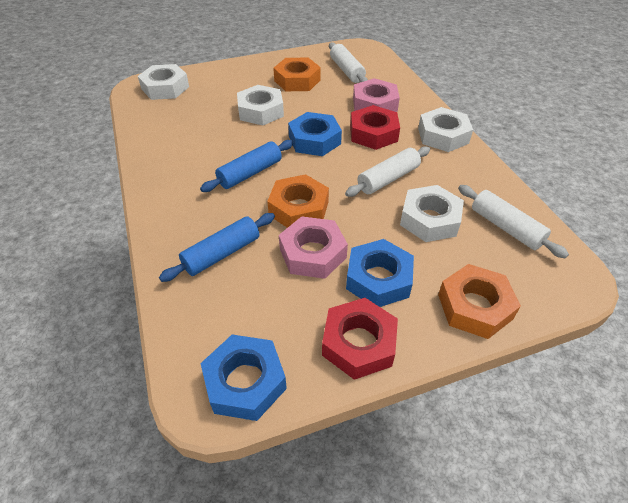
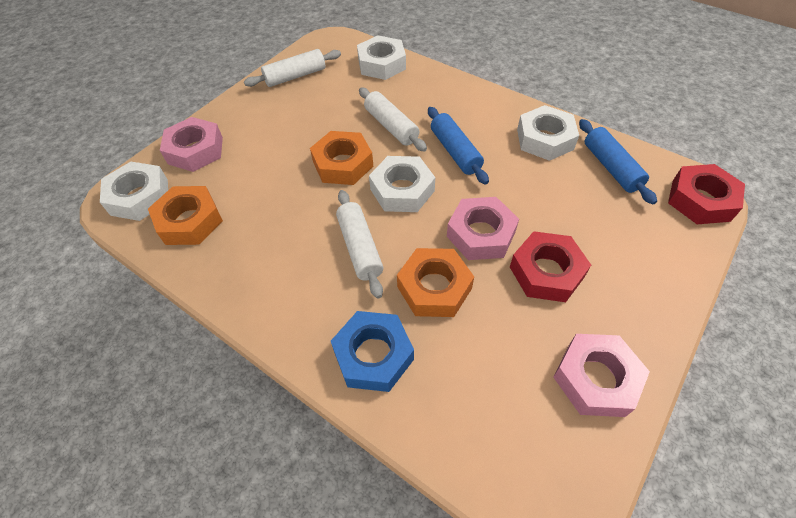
blue nut: 3 -> 1
pink nut: 2 -> 3

